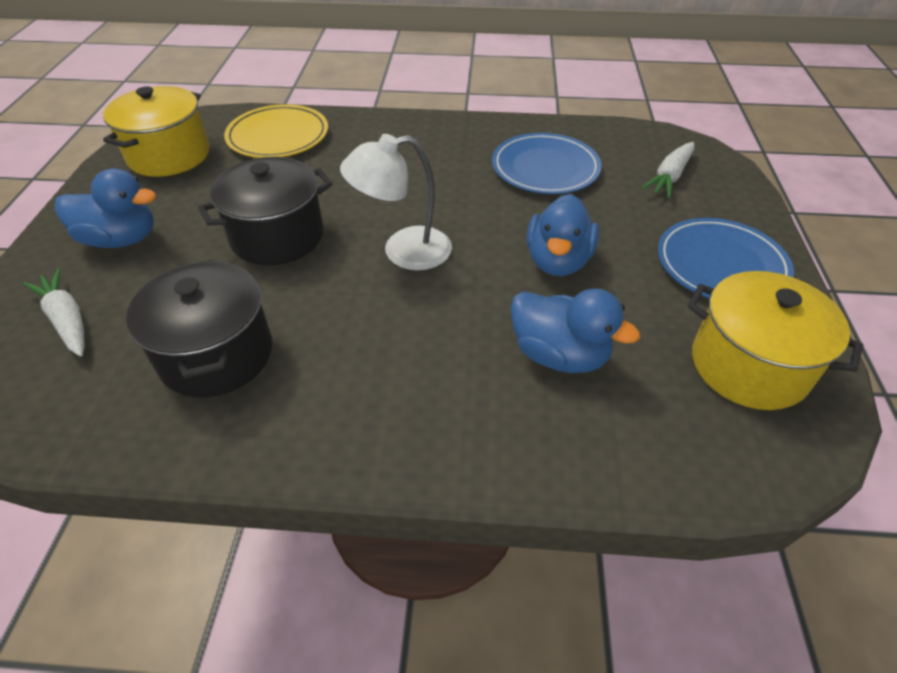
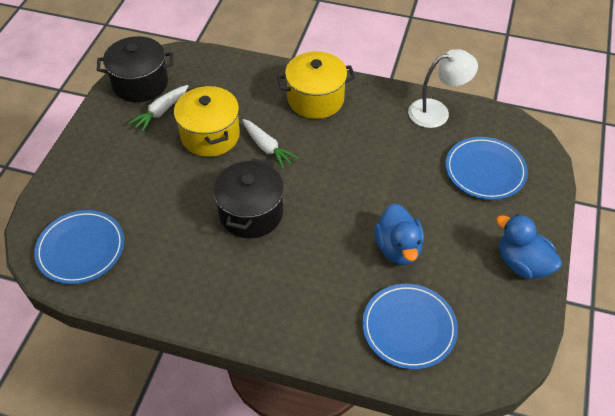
blue duck: 3 -> 2
blue plate: 2 -> 3
yellow plate: 1 -> 0

